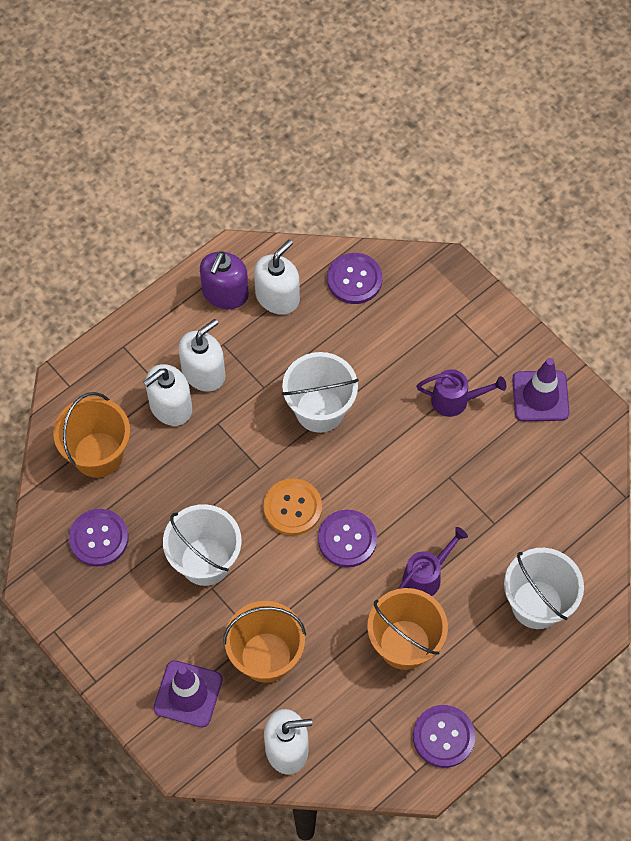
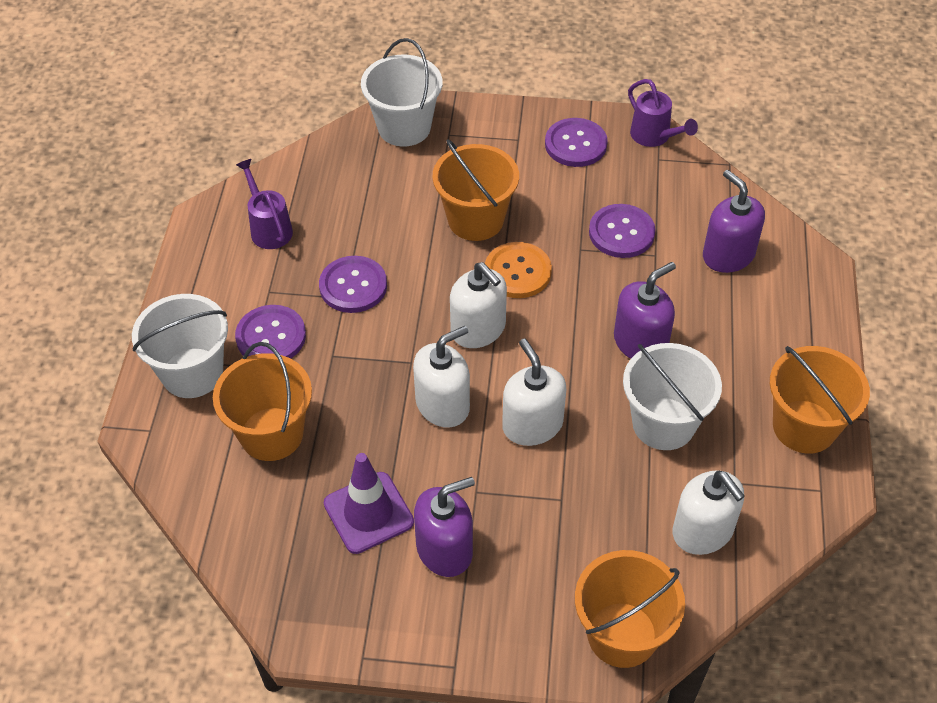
orange bucket: 3 -> 4
purple soap dispenser: 1 -> 3
purple traffic cone: 2 -> 1

